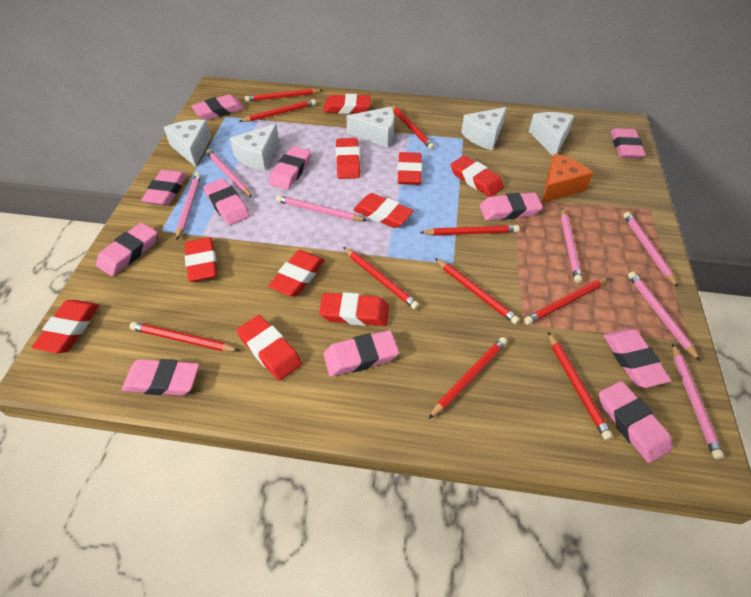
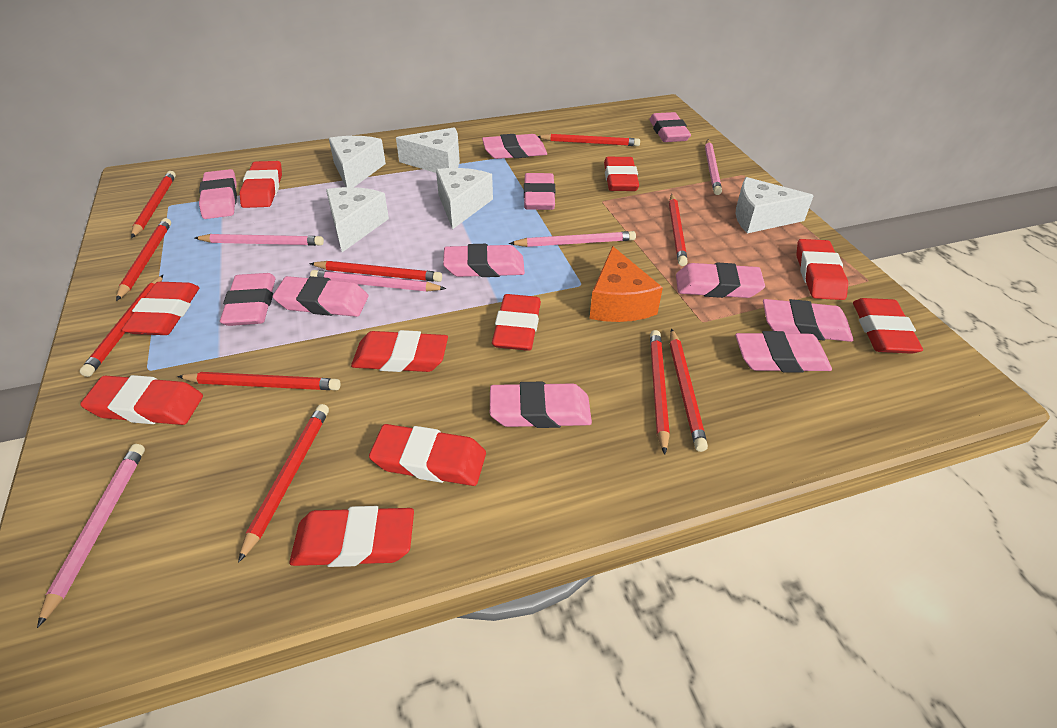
pink pencil: 7 -> 5

